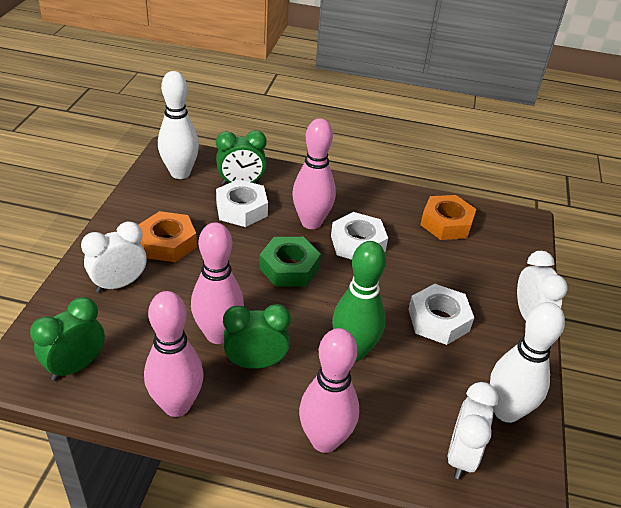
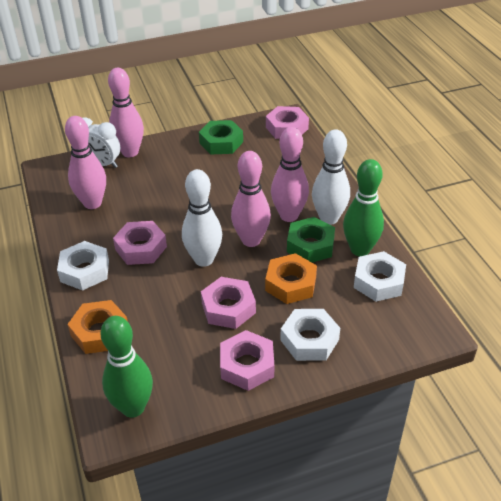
green bowling pin: 1 -> 2
green clock: 3 -> 0
green nut: 1 -> 2
pink nut: 0 -> 4
white clock: 3 -> 1

